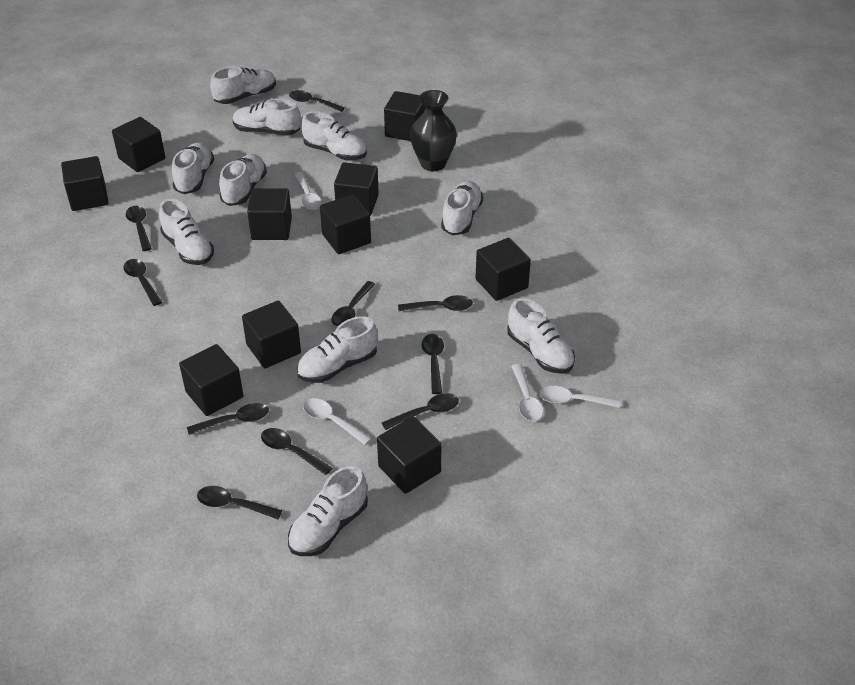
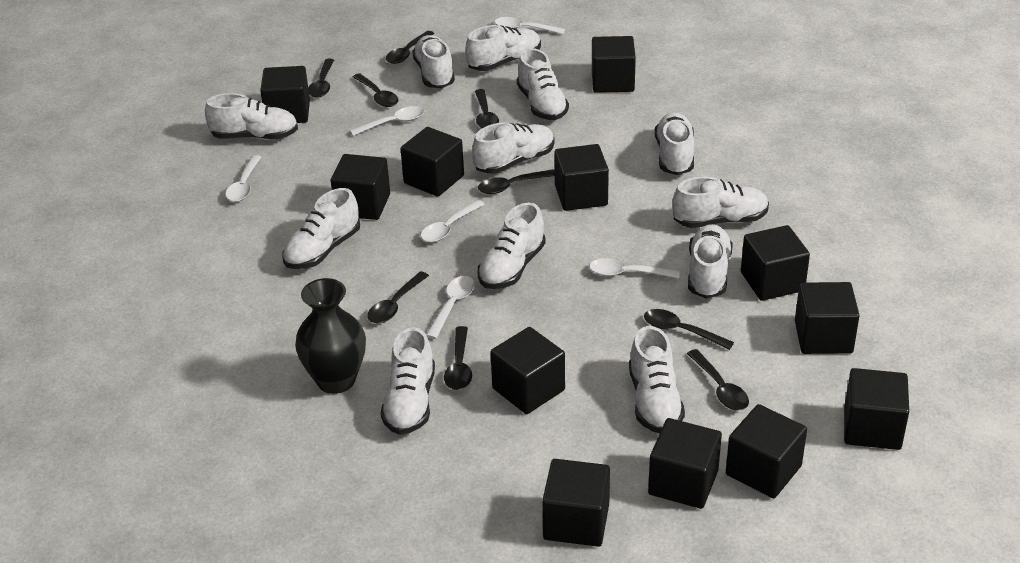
black cube: 10 -> 12
black spoon: 10 -> 9
white shoe: 10 -> 12
white spoon: 4 -> 6

